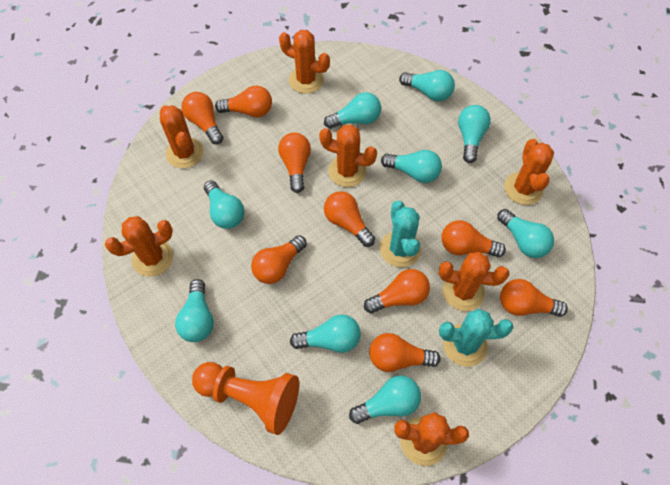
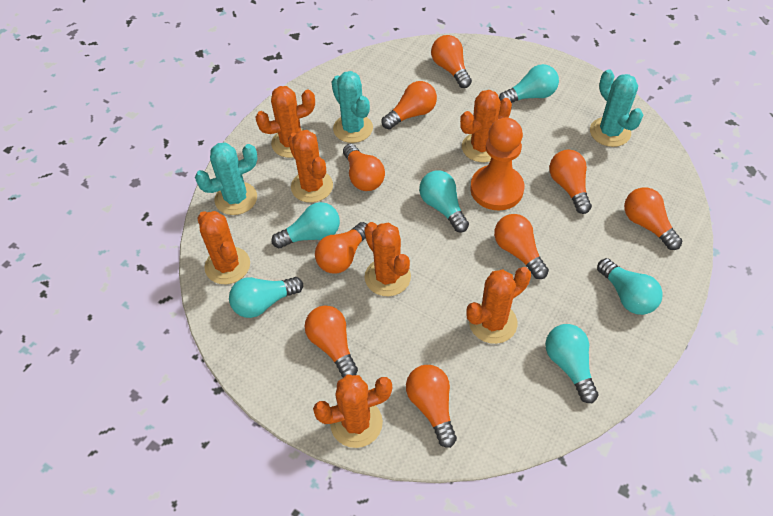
turquoise cactus: 2 -> 3
turquoise light bulb: 9 -> 6

